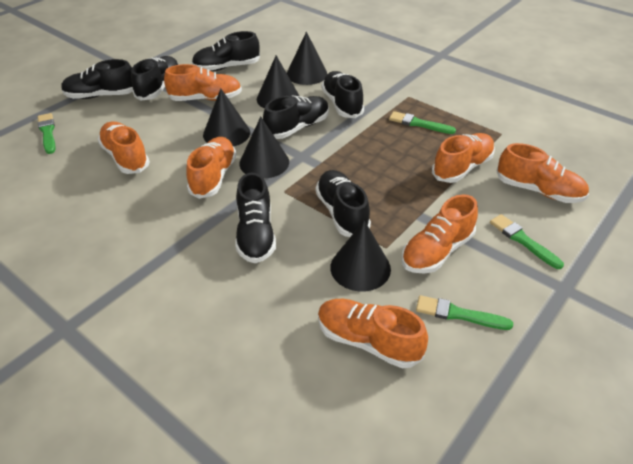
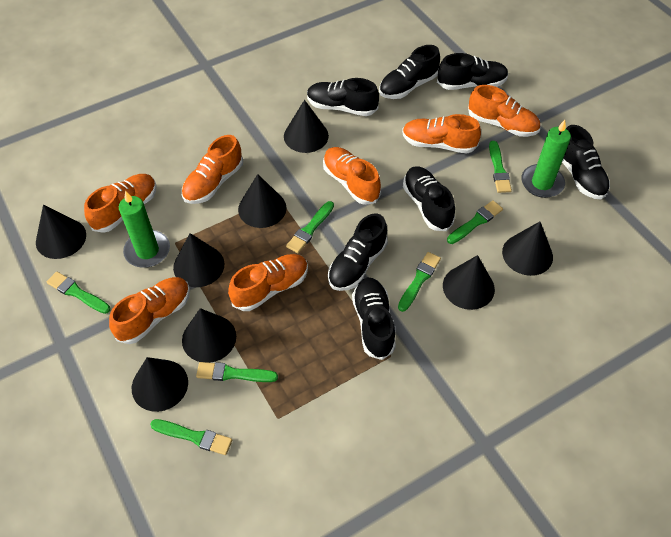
black cone: 5 -> 8
green brush: 4 -> 7
green candle: 0 -> 2

